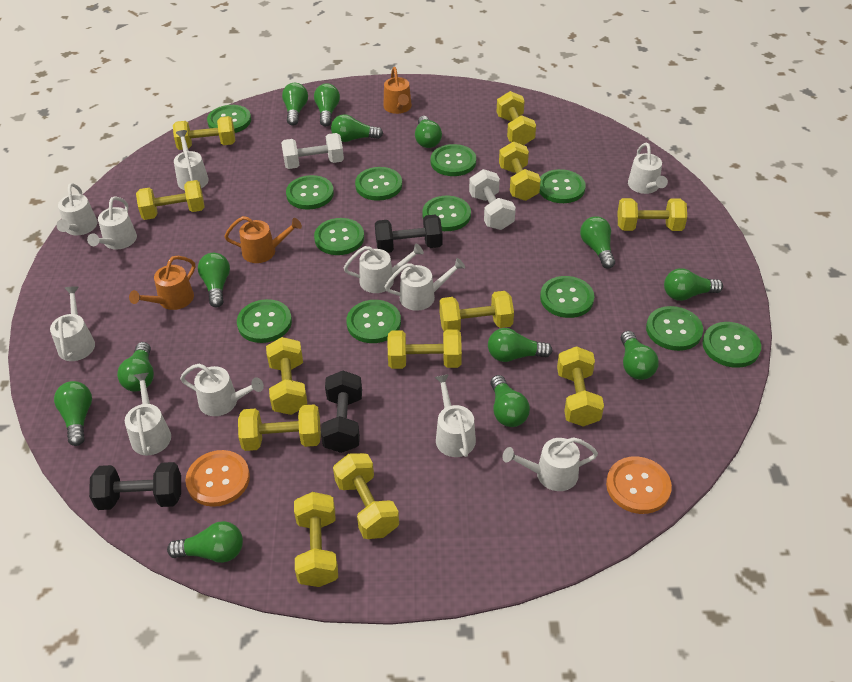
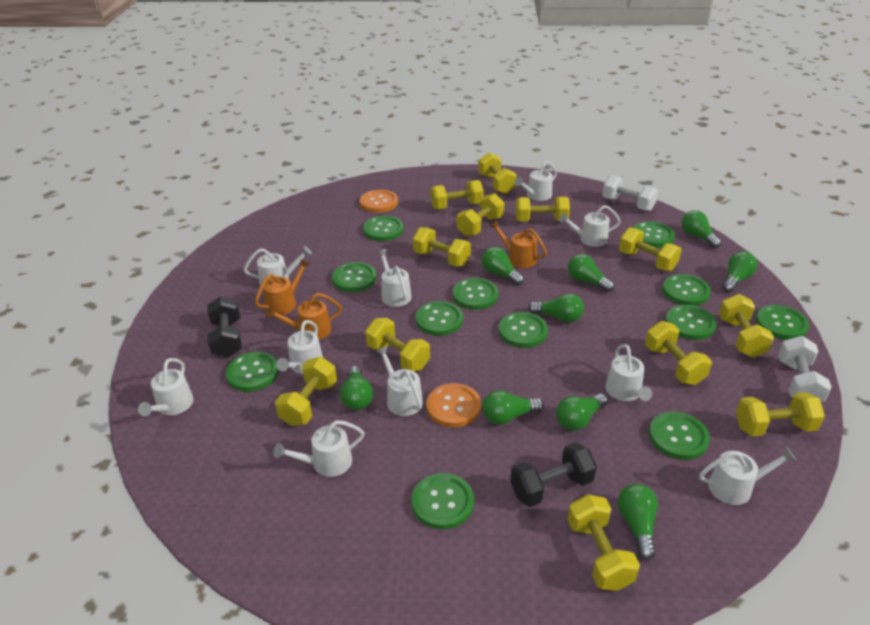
black dumbbell: 3 -> 2
green light bulb: 13 -> 9
white watering can: 11 -> 10

